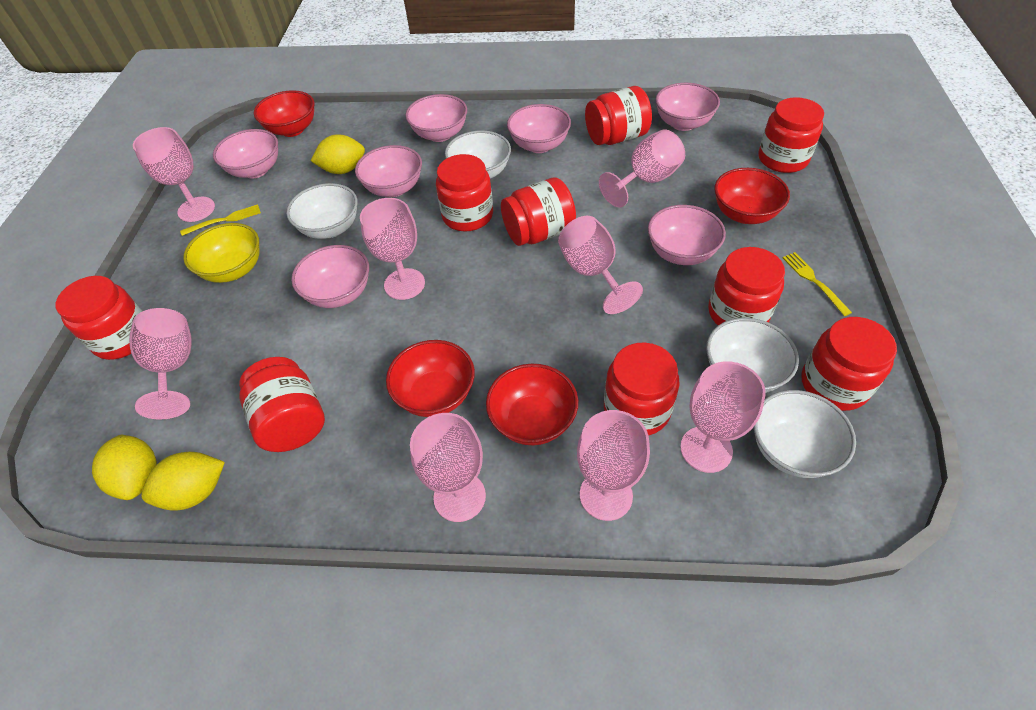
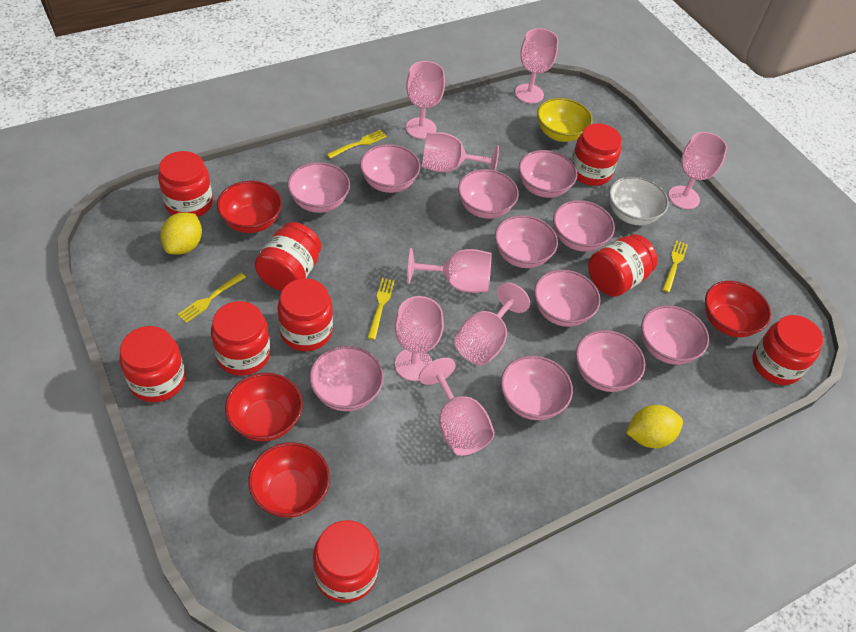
pink bowl: 7 -> 11
white bowl: 4 -> 1
yellow fork: 2 -> 4
yellow lemon: 3 -> 2

